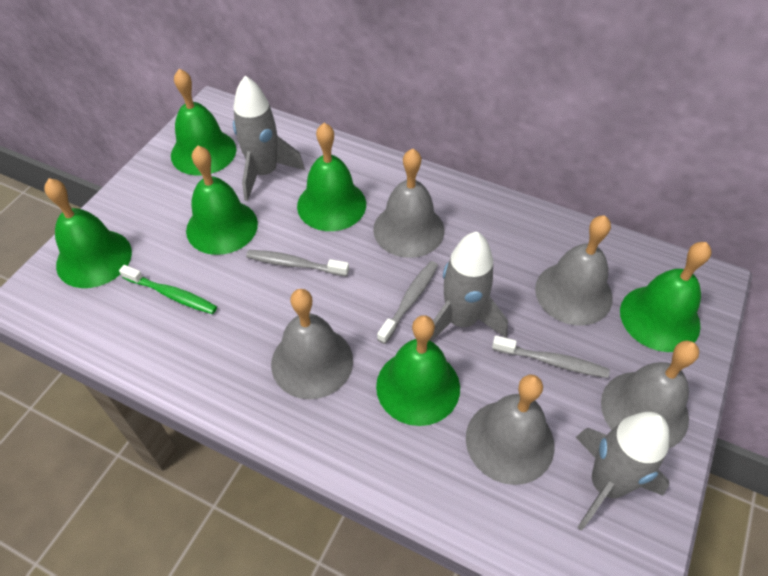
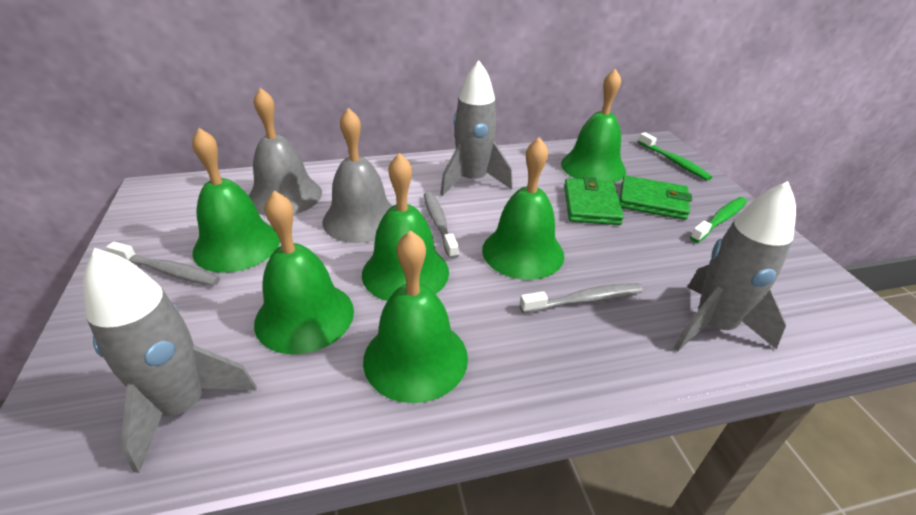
green toothbrush: 1 -> 2
green wallet: 0 -> 2
grey bell: 5 -> 2

